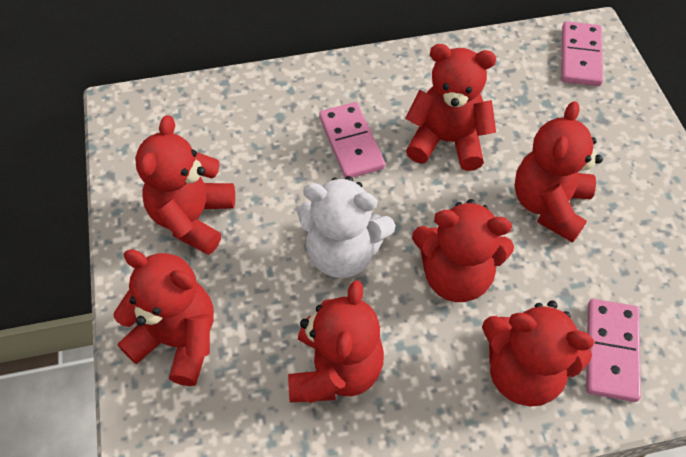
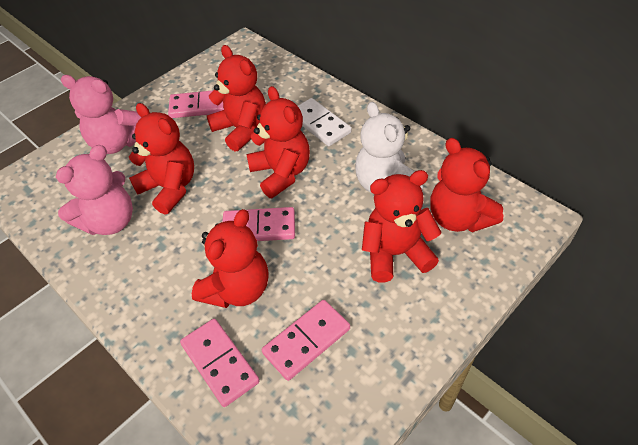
pink domino: 3 -> 4
pink teddy bear: 0 -> 2
red teddy bear: 7 -> 6
white domino: 0 -> 1

